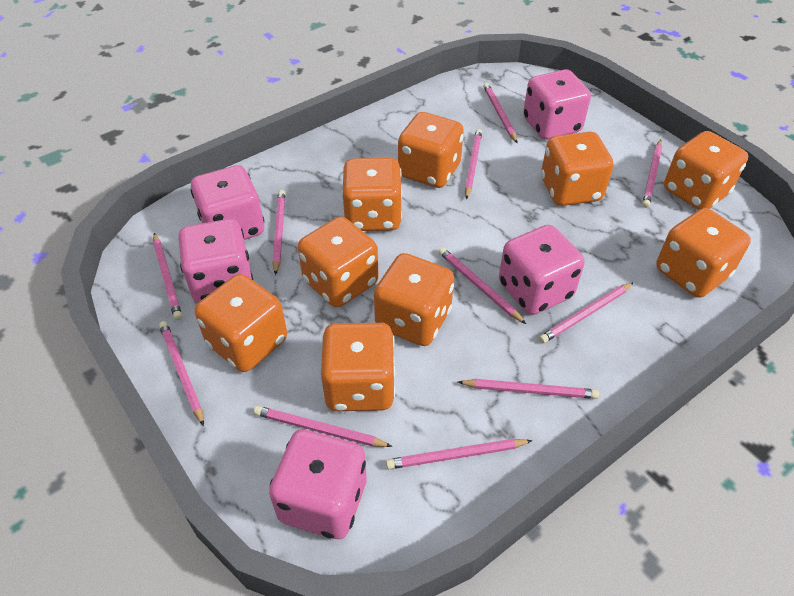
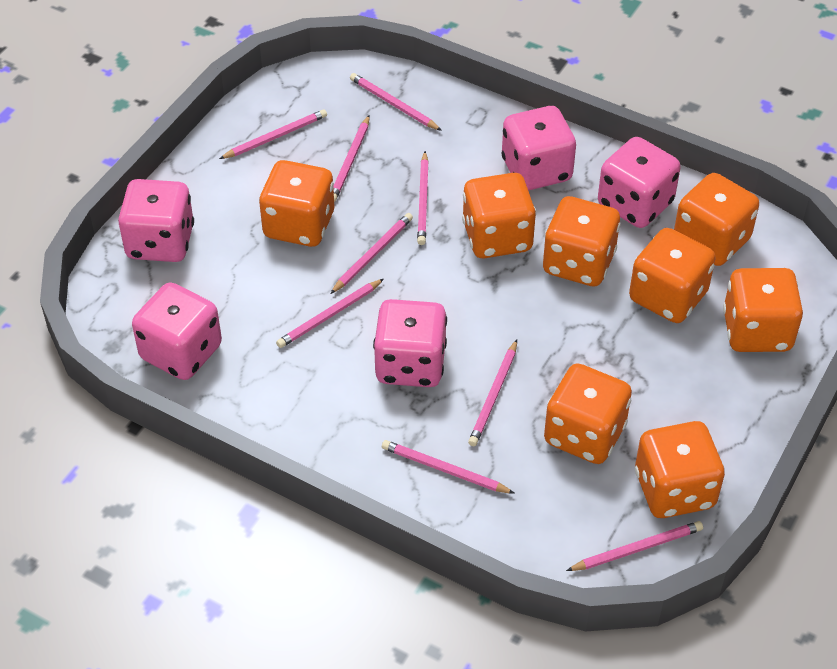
orange dice: 9 -> 8
pink pencil: 11 -> 9

